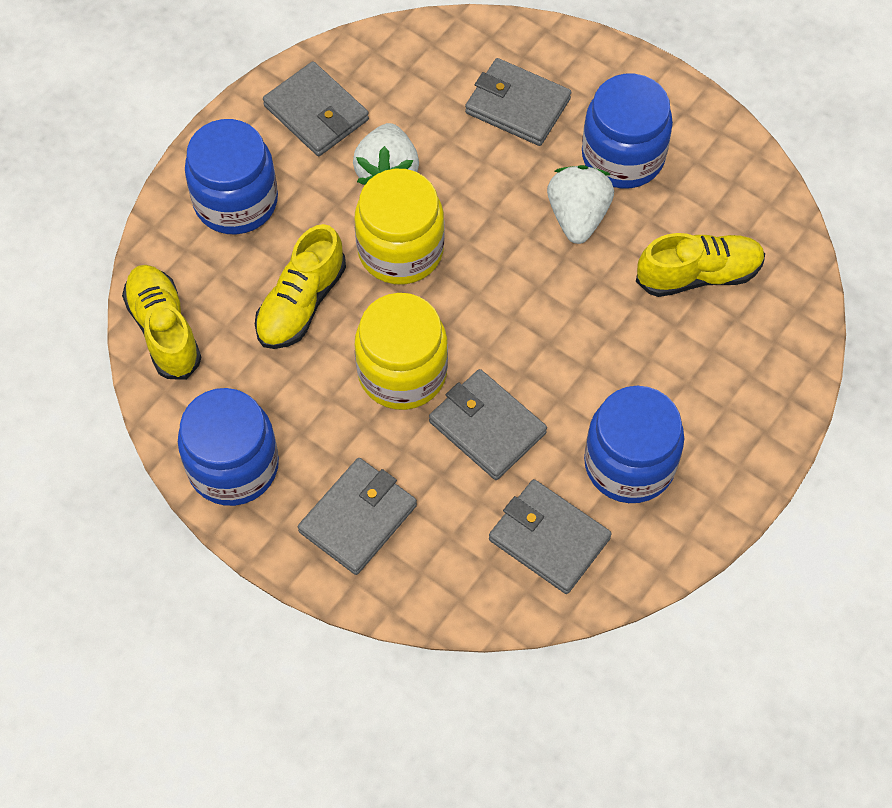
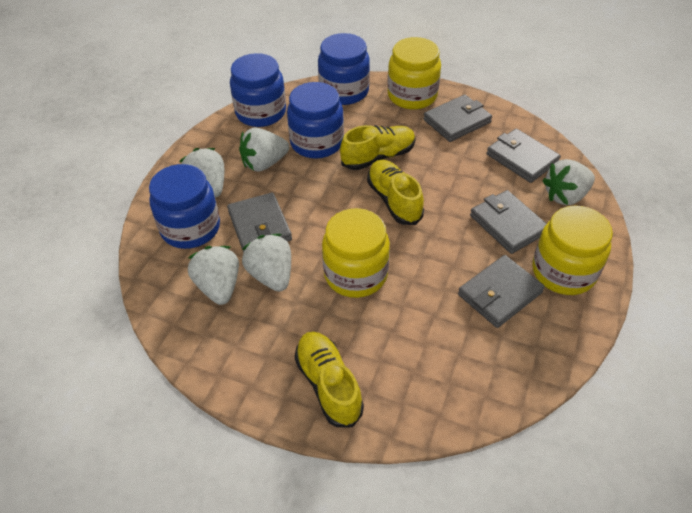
white strawberry: 2 -> 5
yellow jar: 2 -> 3

